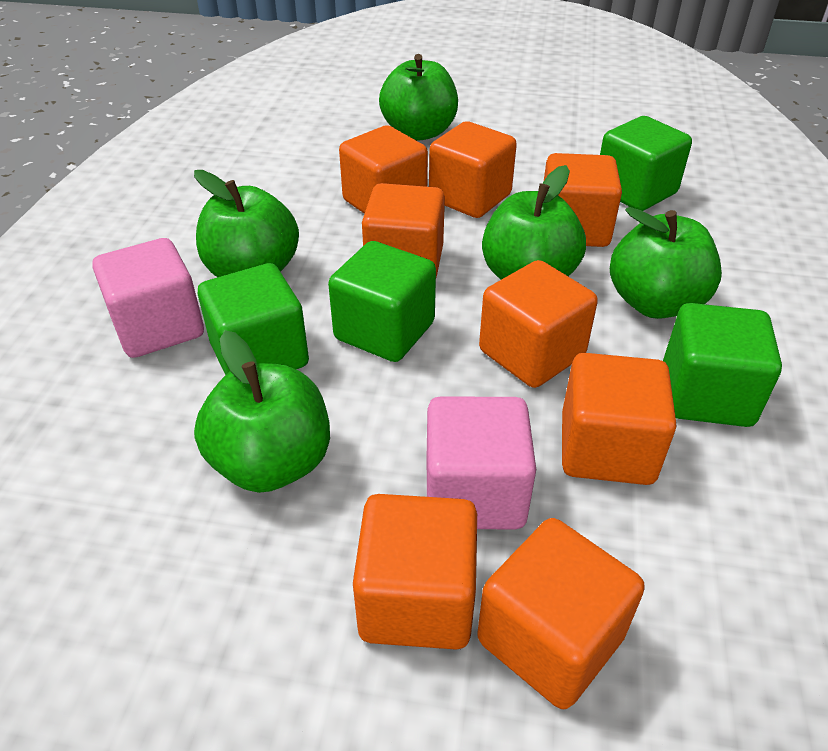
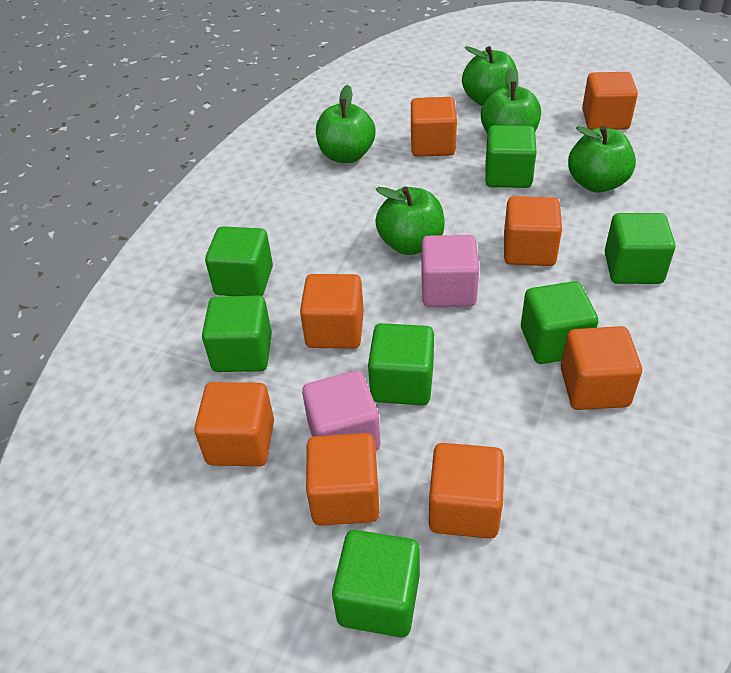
green cube: 4 -> 7

